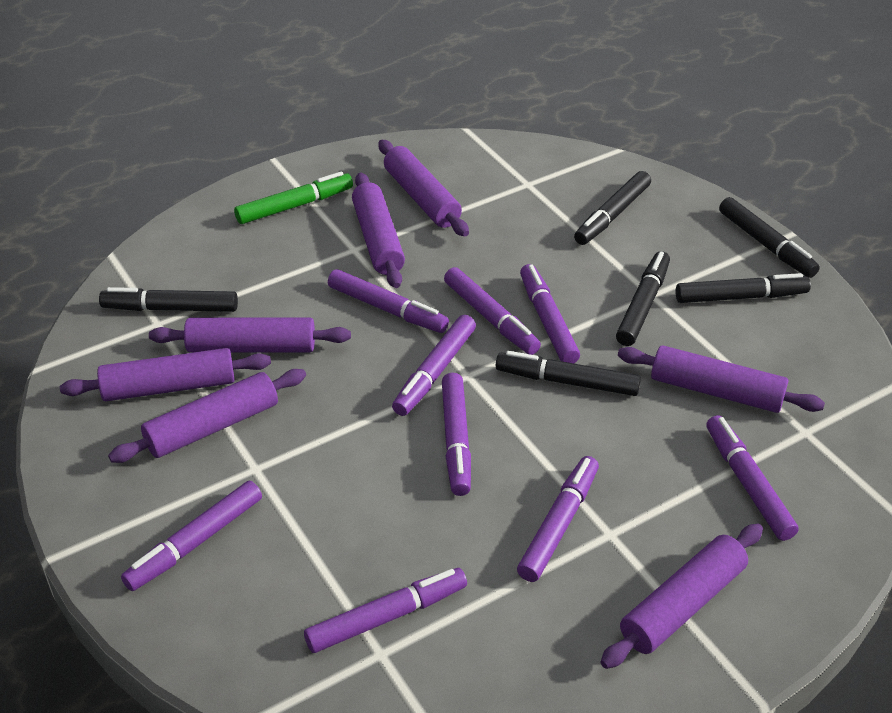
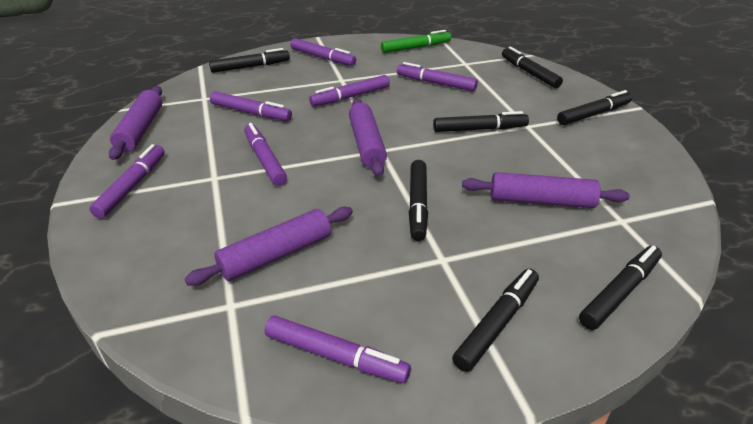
black marker: 6 -> 7
purple marker: 9 -> 7
purple rolling pin: 7 -> 4

